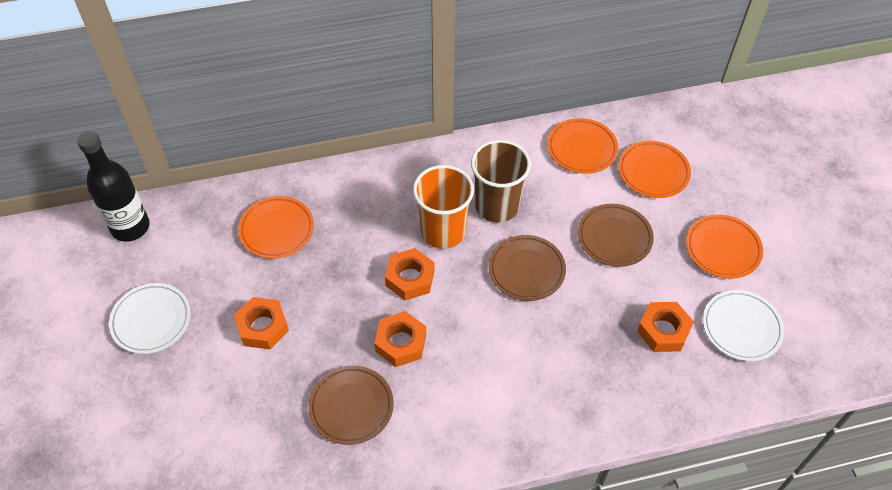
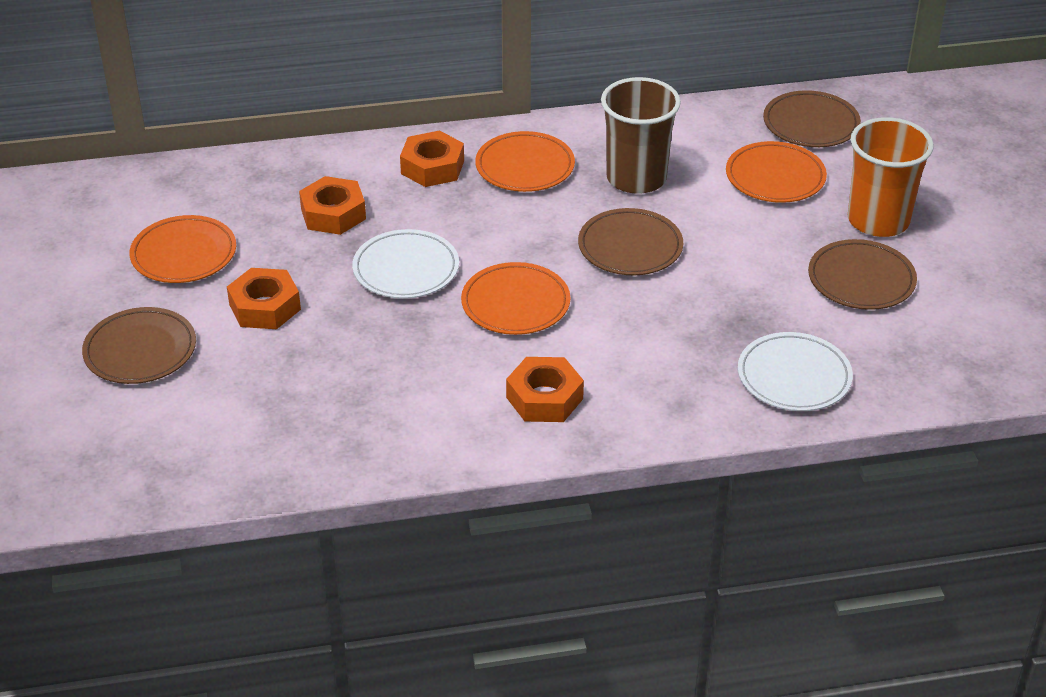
black bottle: 1 -> 0
brown plate: 3 -> 4

